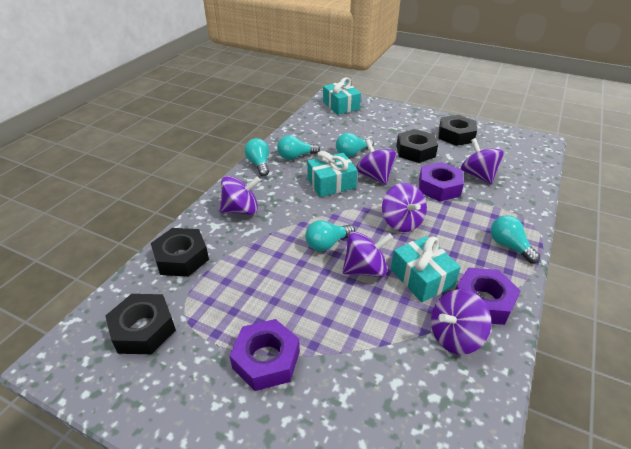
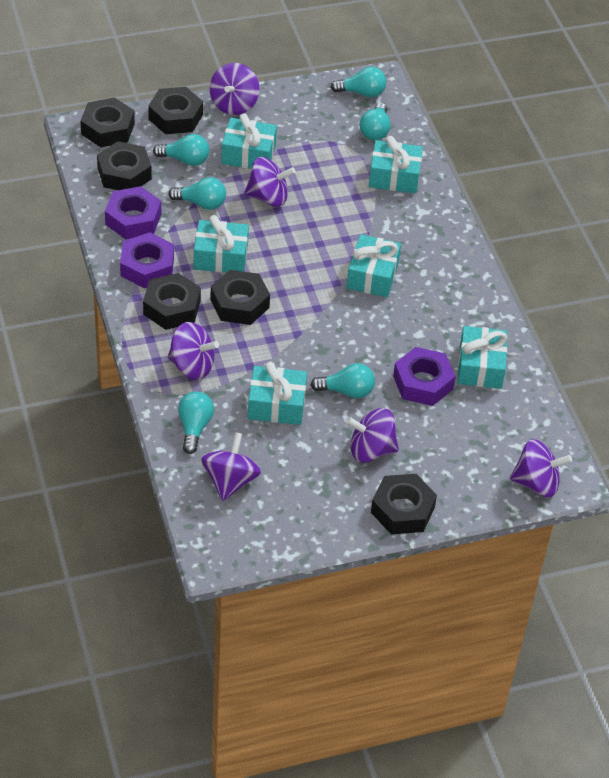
black nut: 4 -> 6
turquoise gift: 3 -> 6
turquoise light bulb: 5 -> 6

